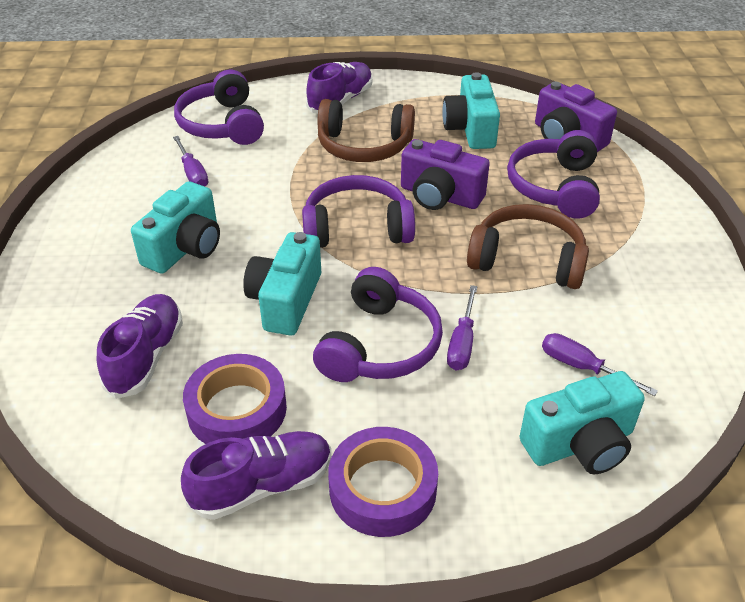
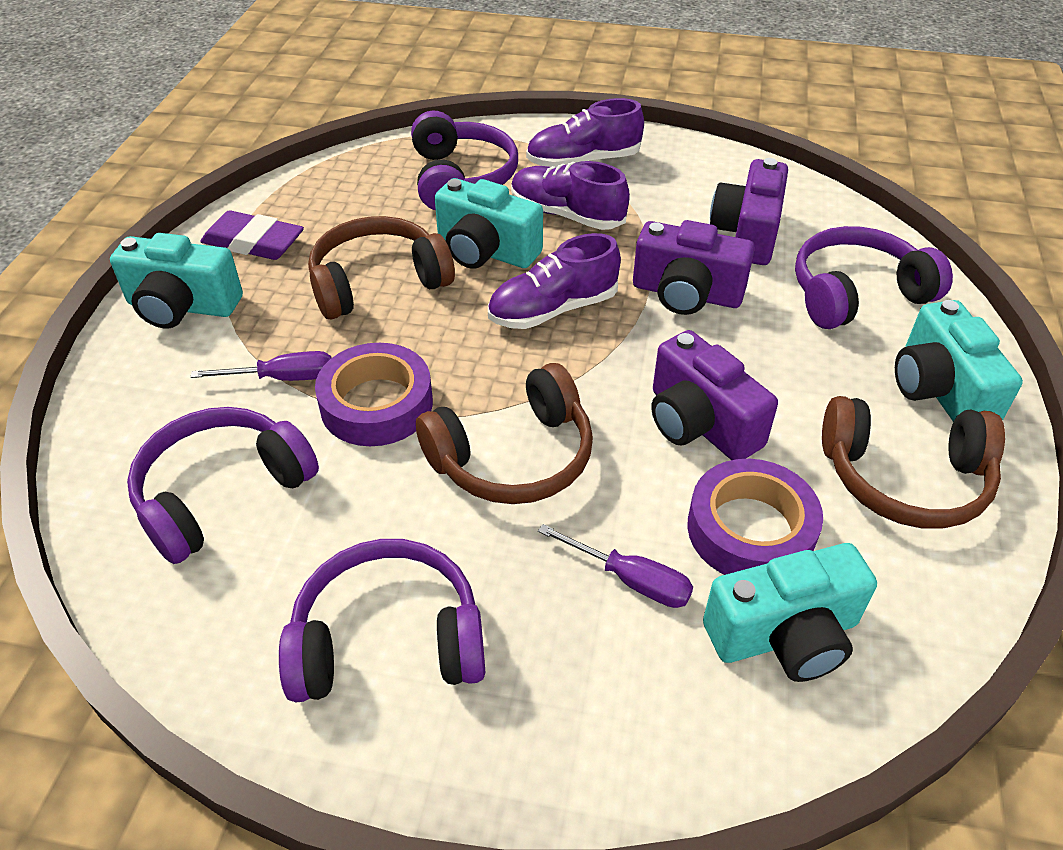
brown headphones: 2 -> 3
purple camera: 2 -> 3
purple eraser: 0 -> 1
purple screwdriver: 3 -> 2

